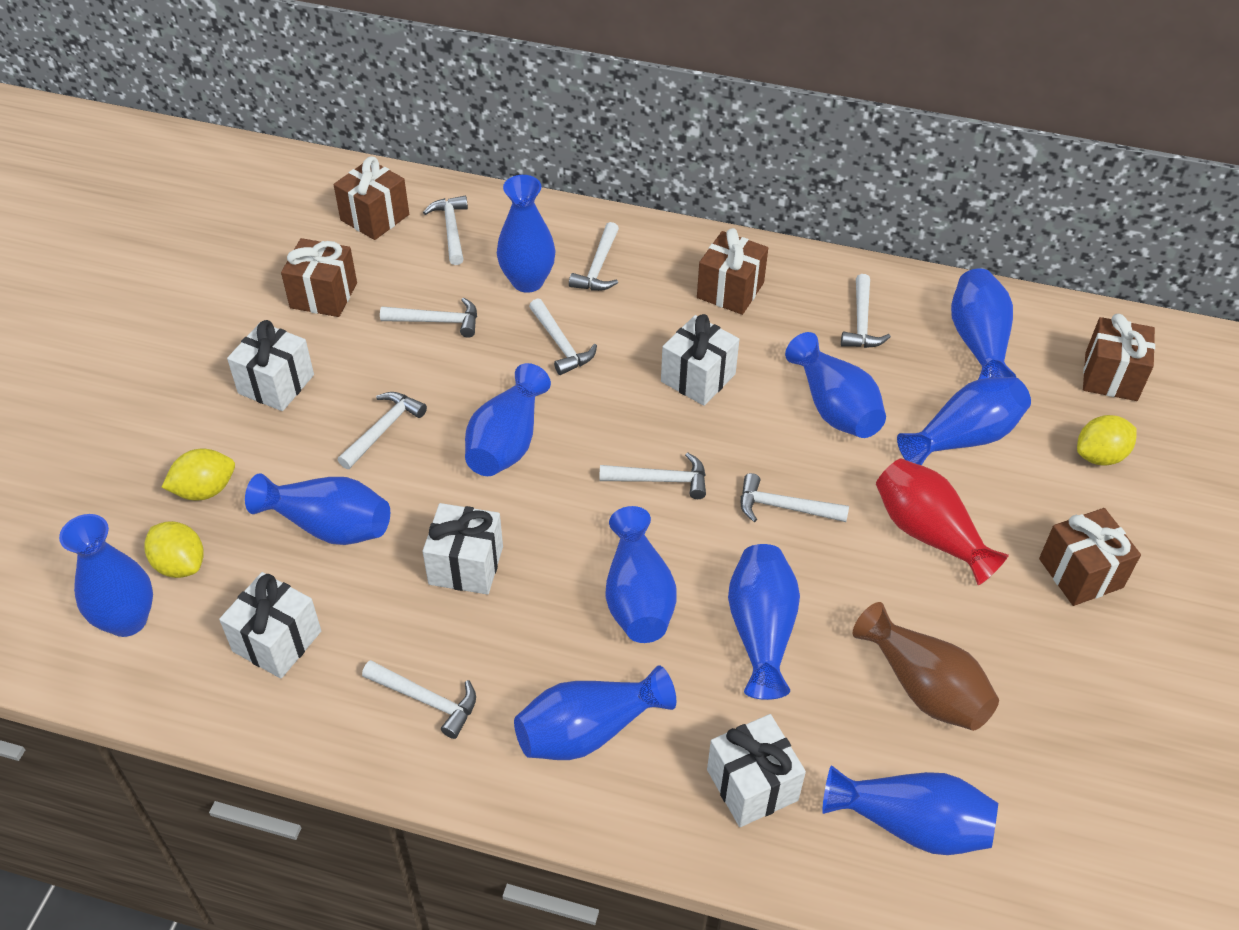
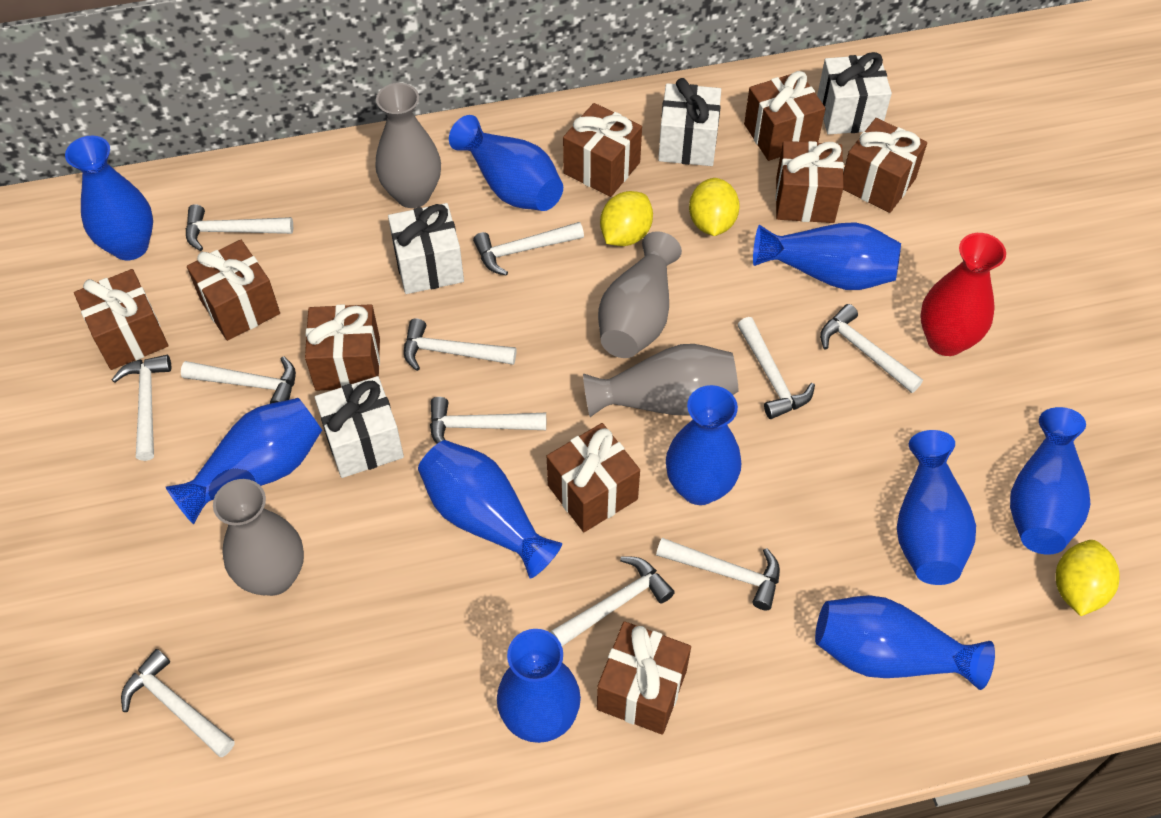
blue vase: 11 -> 10
brown gift: 5 -> 9
brown vase: 1 -> 0
grey vase: 0 -> 4
white gift: 5 -> 4
white hammer: 9 -> 11

